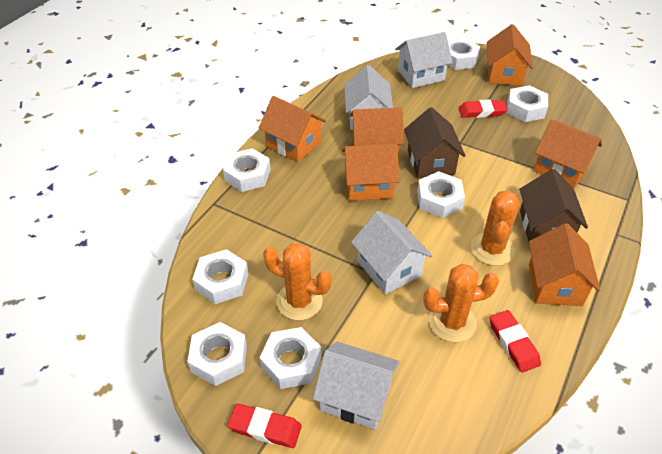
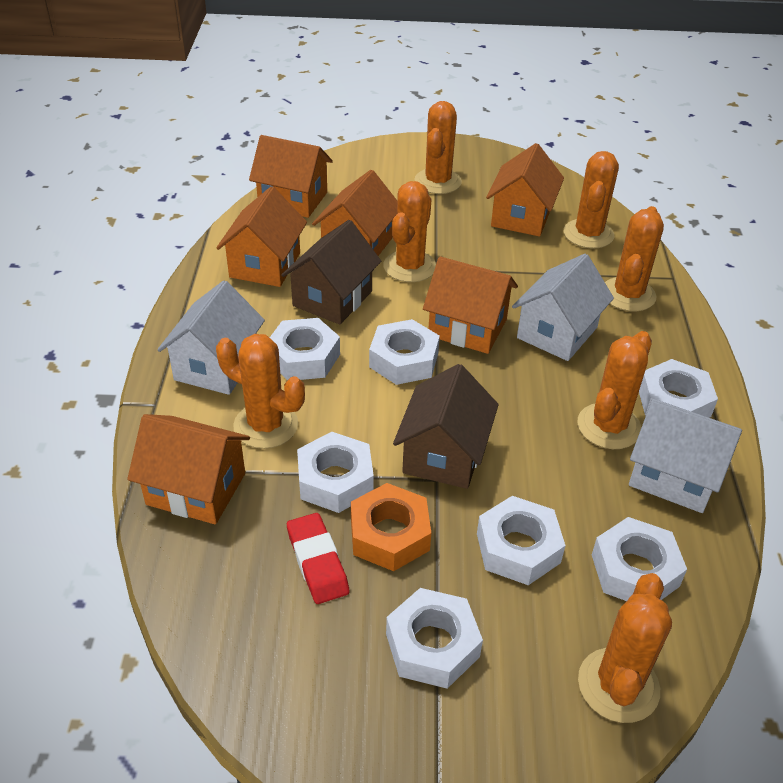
orange cactus: 3 -> 7
orange nut: 0 -> 1
red eraser: 3 -> 1
white house: 4 -> 3

